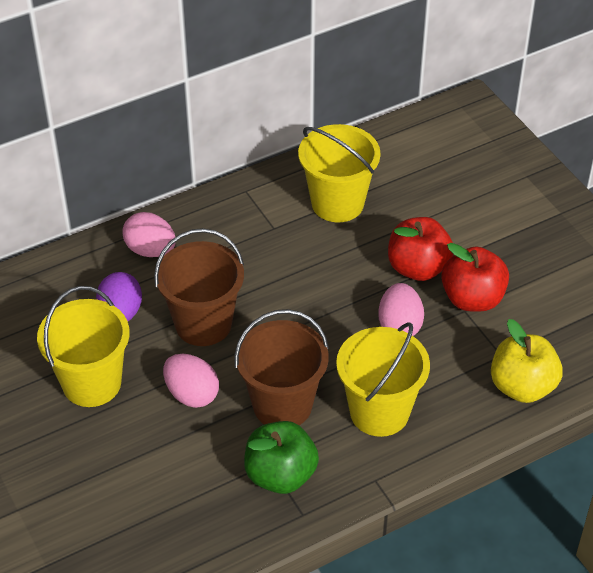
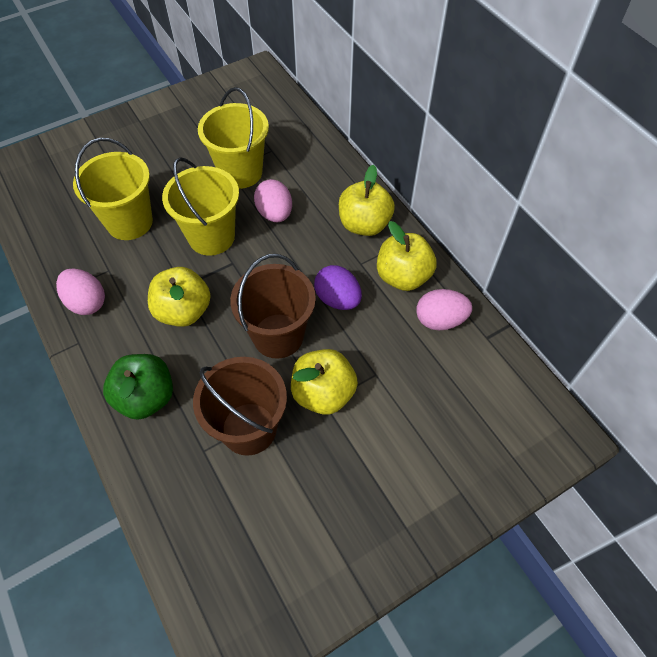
red apple: 2 -> 0
yellow apple: 1 -> 4

